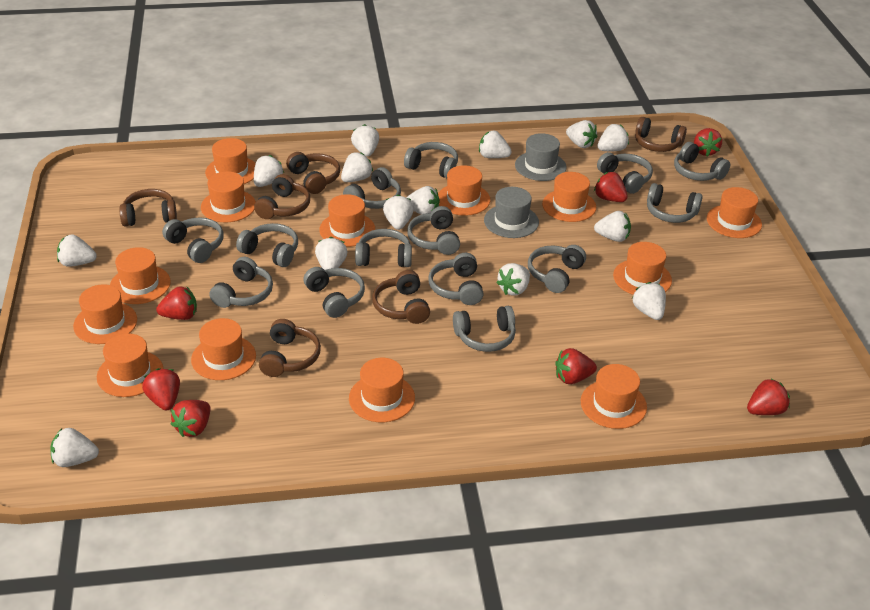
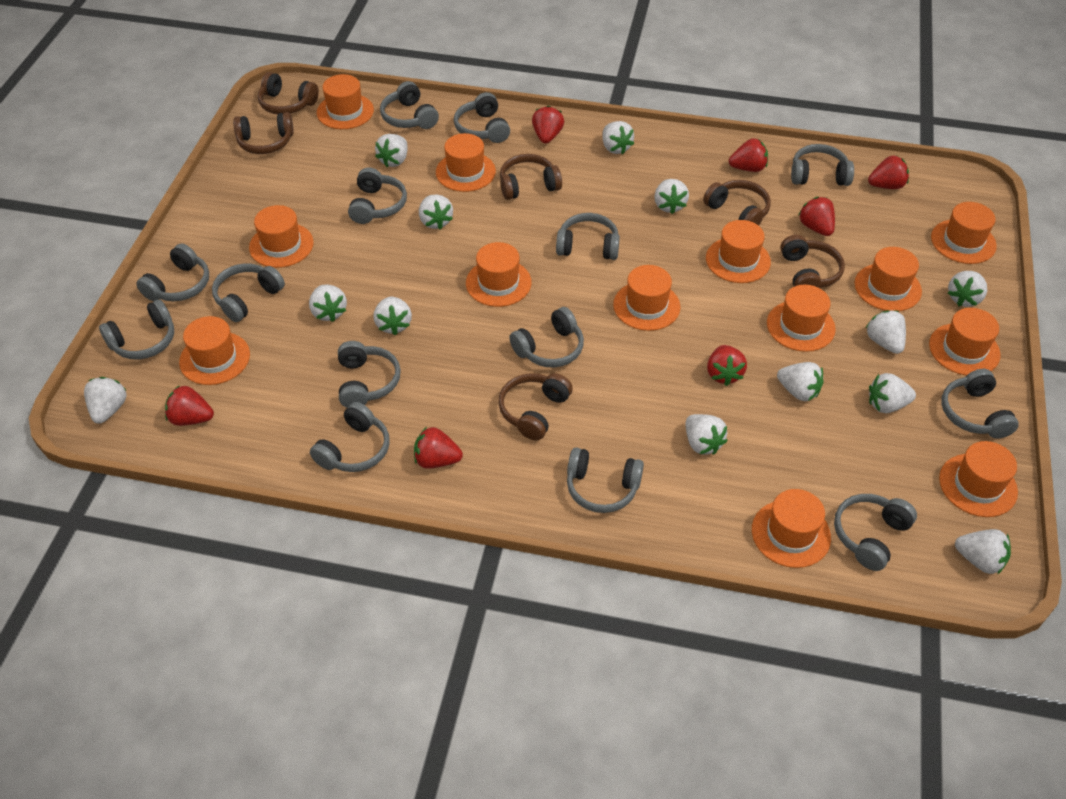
grey hat: 2 -> 0
white strawberry: 14 -> 13

